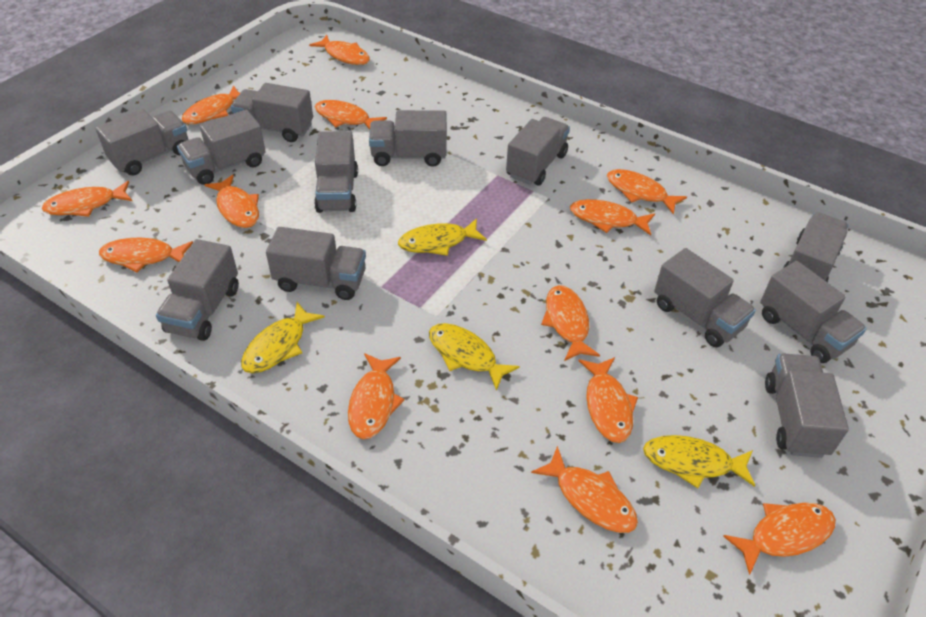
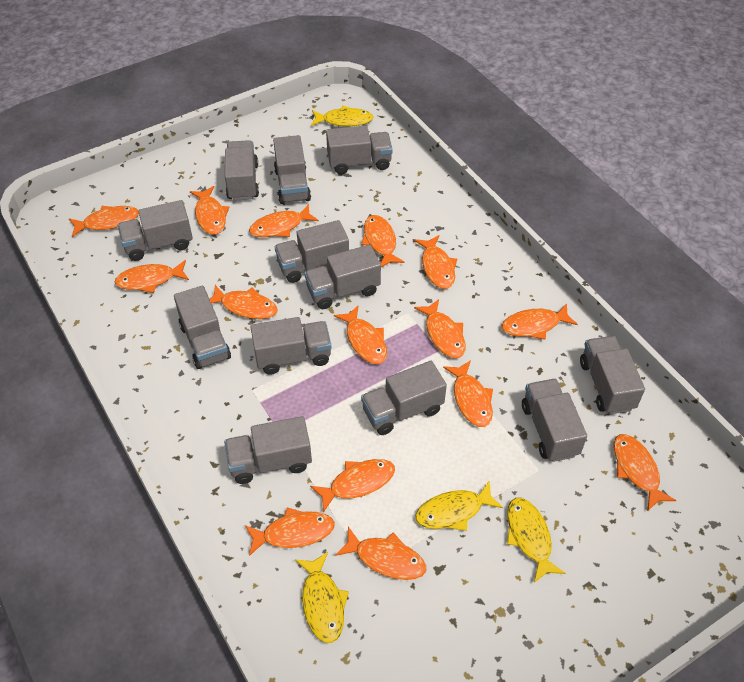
orange fish: 13 -> 15

